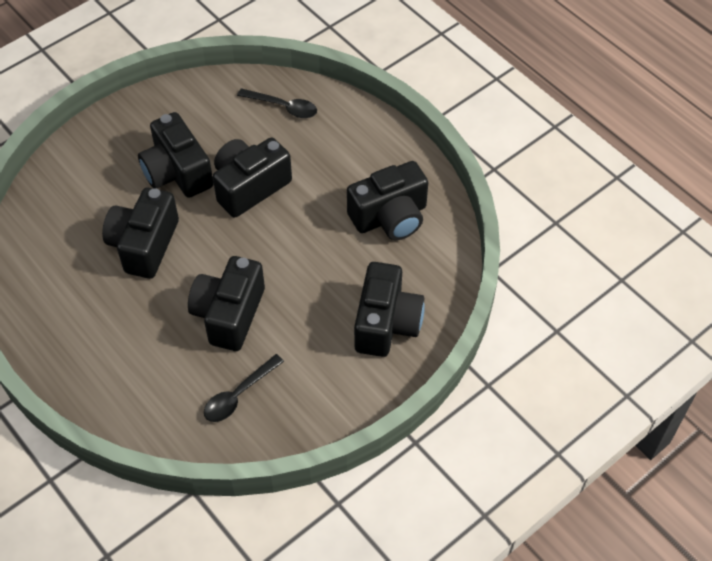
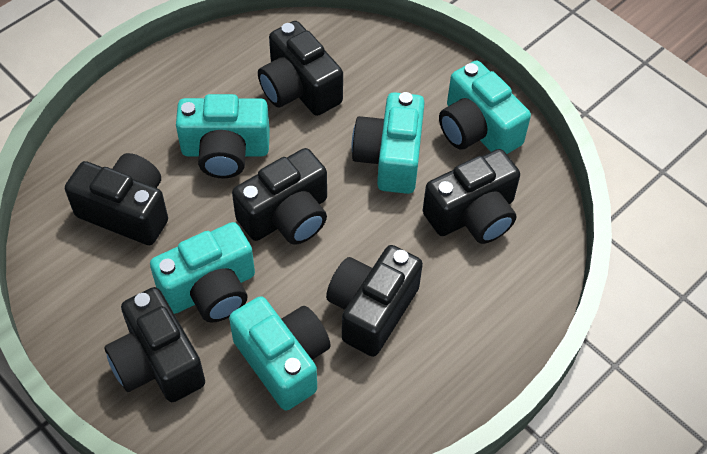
black spoon: 2 -> 0
turquoise camera: 0 -> 5

